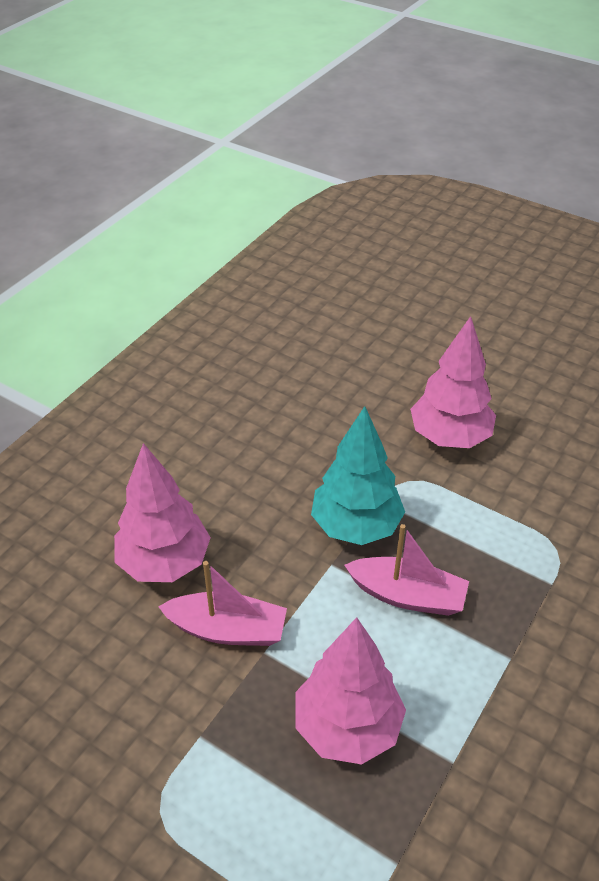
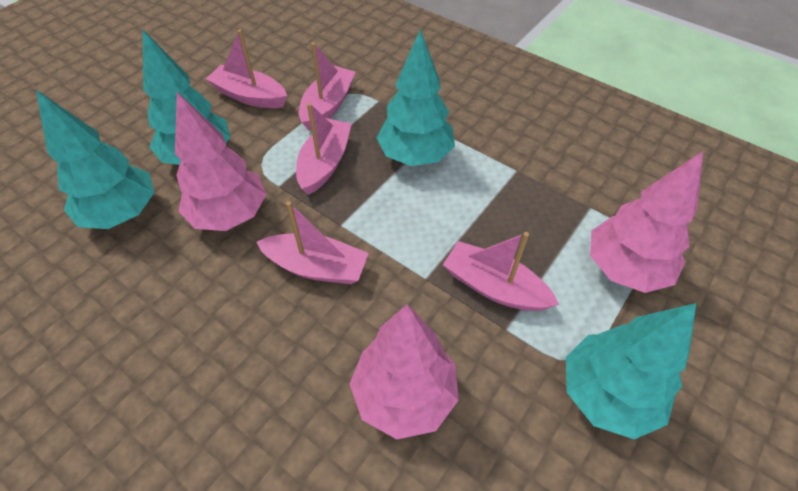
pink boat: 2 -> 5
turquoise tree: 1 -> 4

